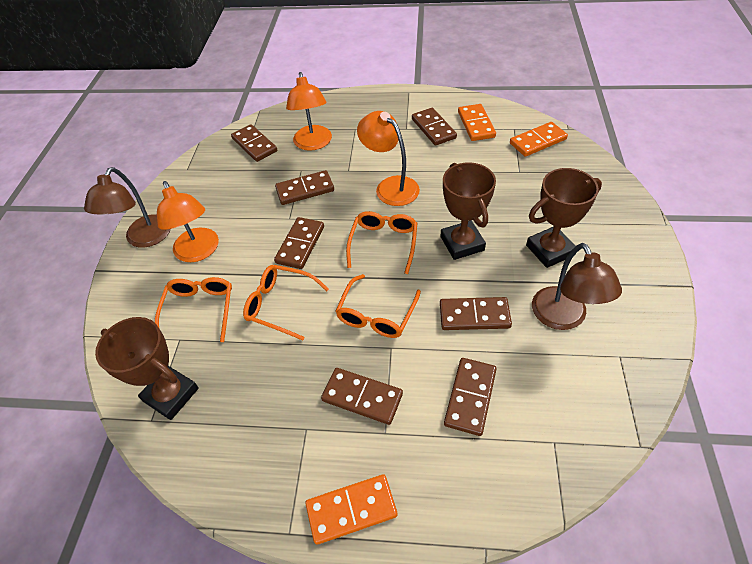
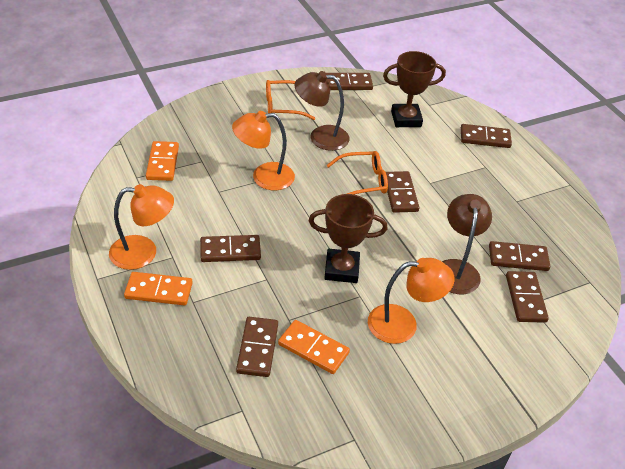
brown trophy: 3 -> 2
orange glasses: 4 -> 2

